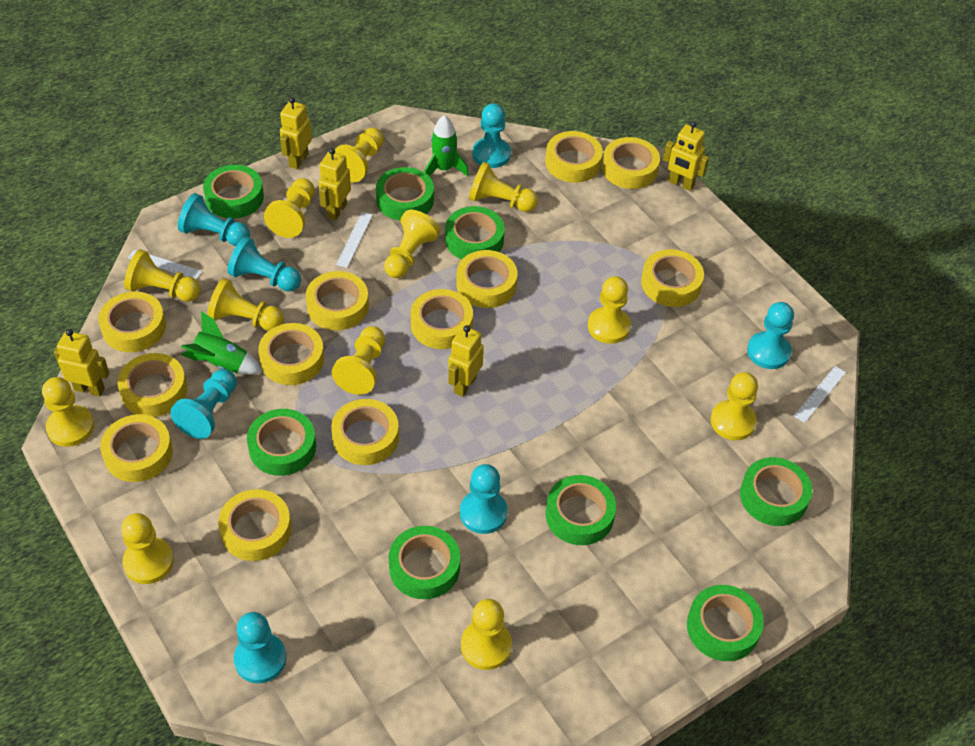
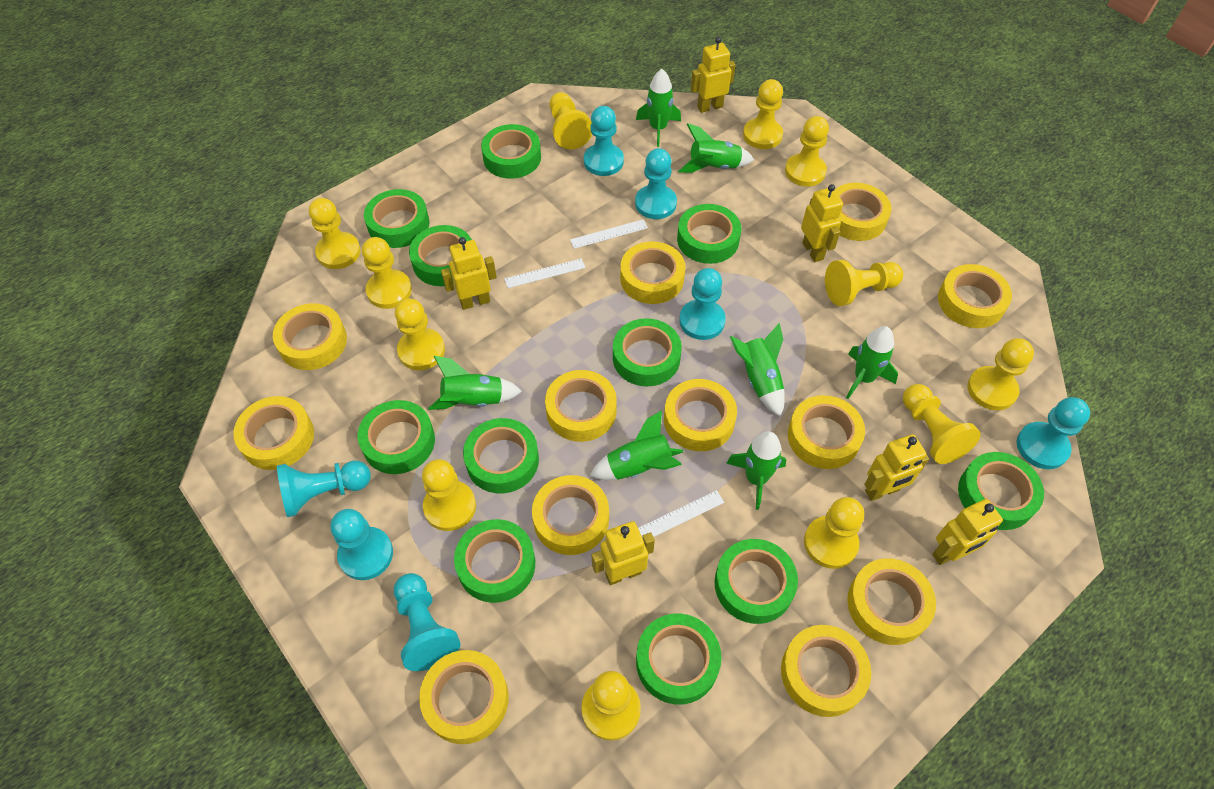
green rocket: 2 -> 7
green tape: 8 -> 11
yellow robot: 5 -> 6

